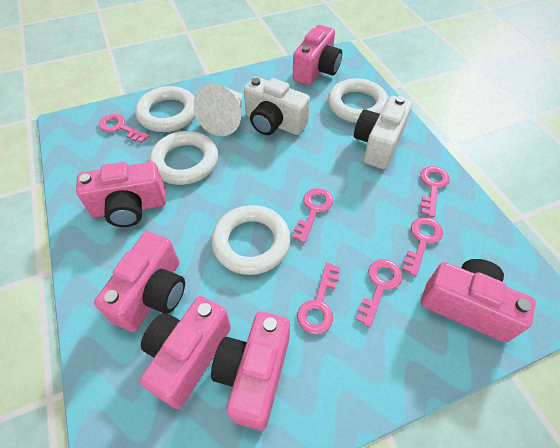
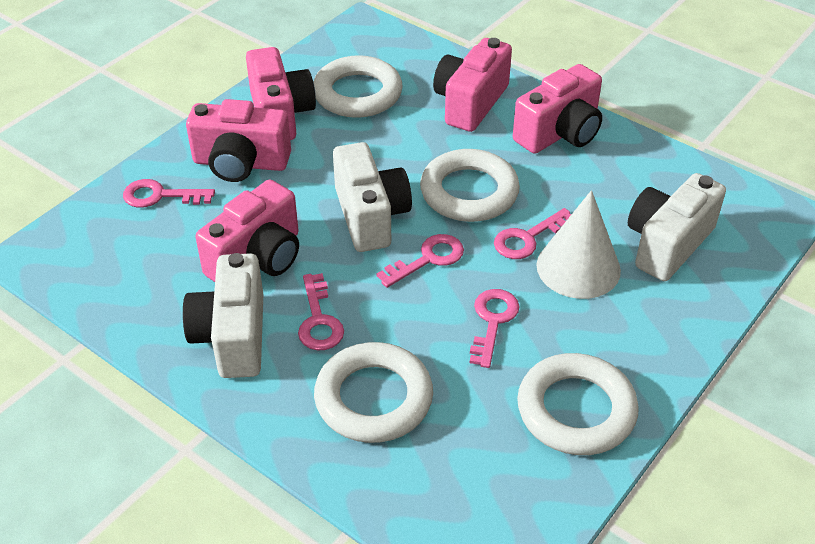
pink camera: 6 -> 5
pink key: 6 -> 5
white camera: 2 -> 3

